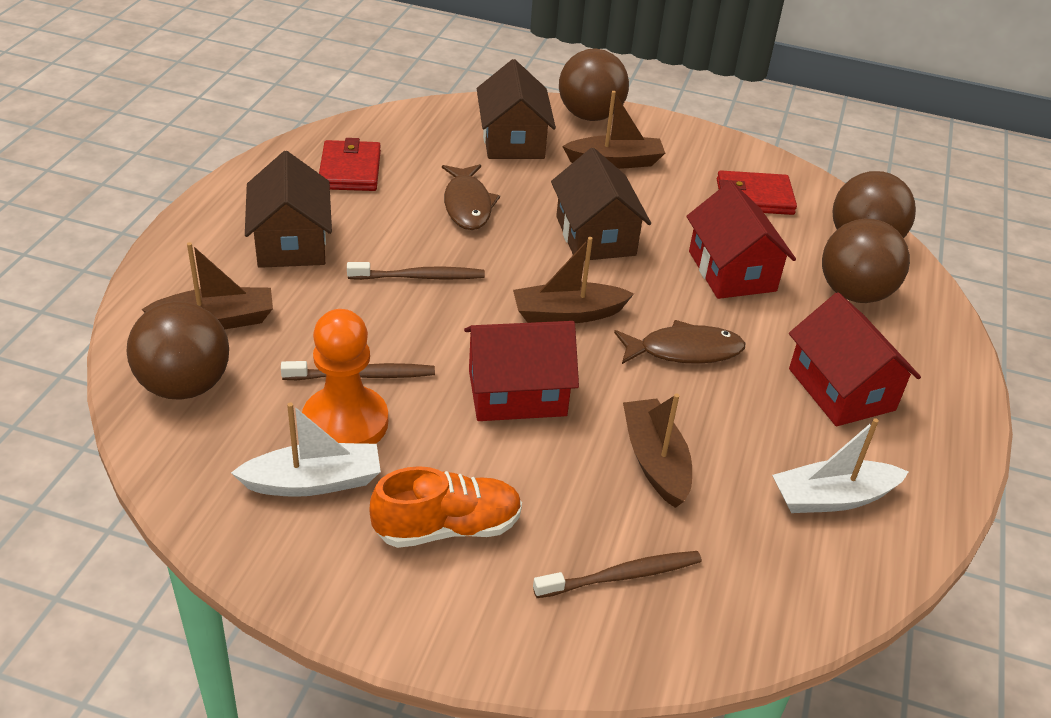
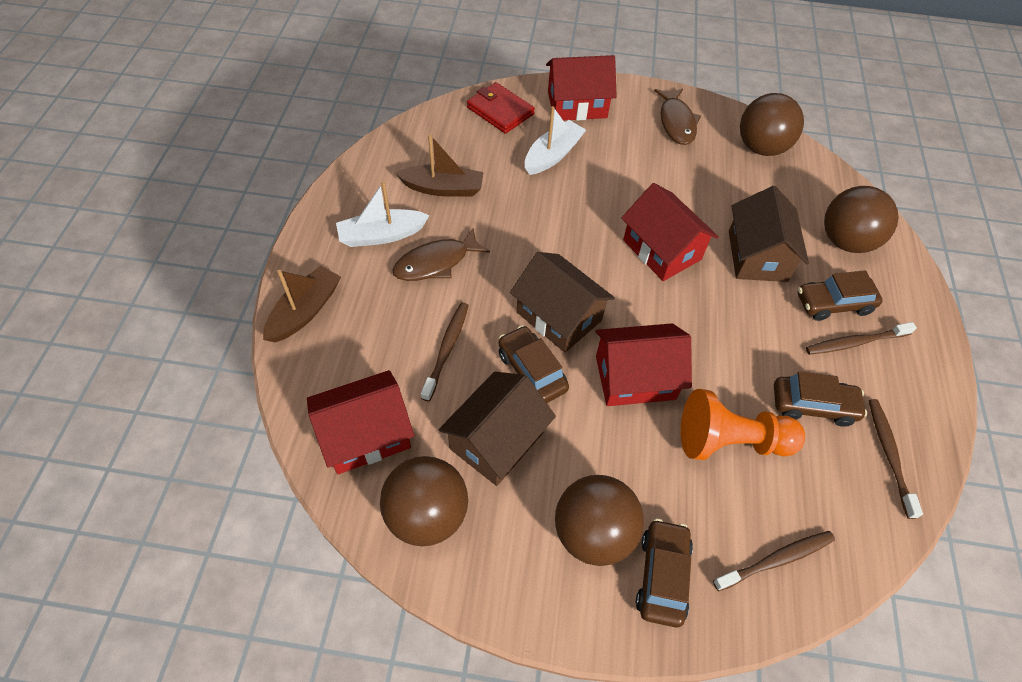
brown boat: 4 -> 2
brown car: 0 -> 4
brown toothbrush: 3 -> 4
orange shoe: 1 -> 0
red house: 3 -> 4
red wallet: 2 -> 1

